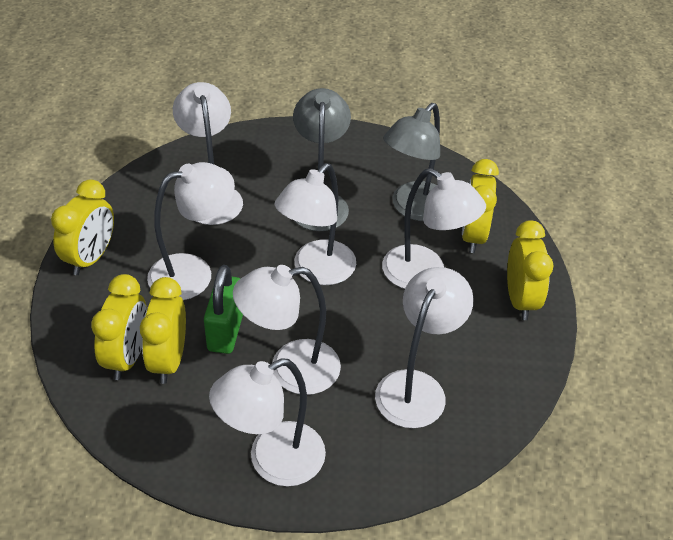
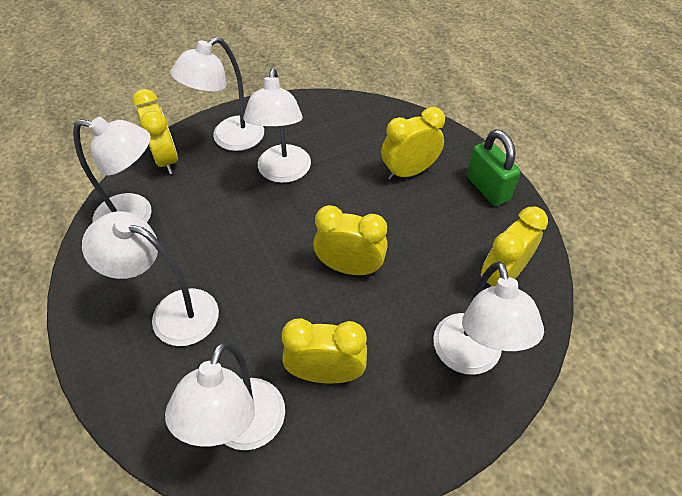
grey lamp: 2 -> 0
white lamp: 7 -> 6

